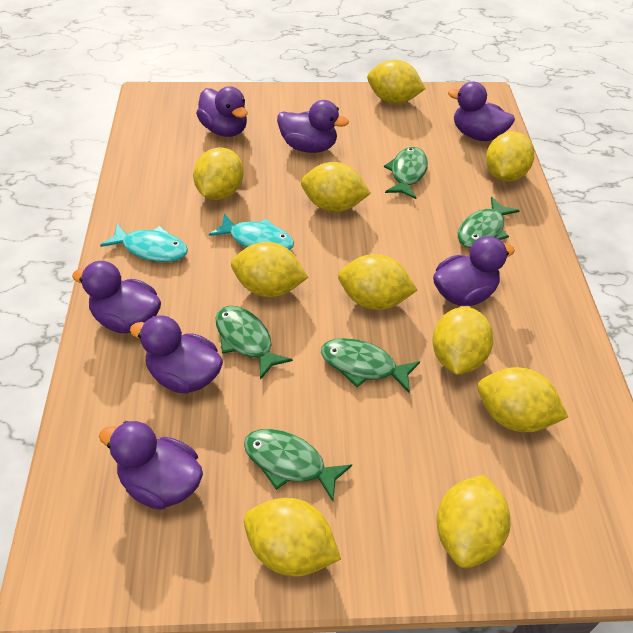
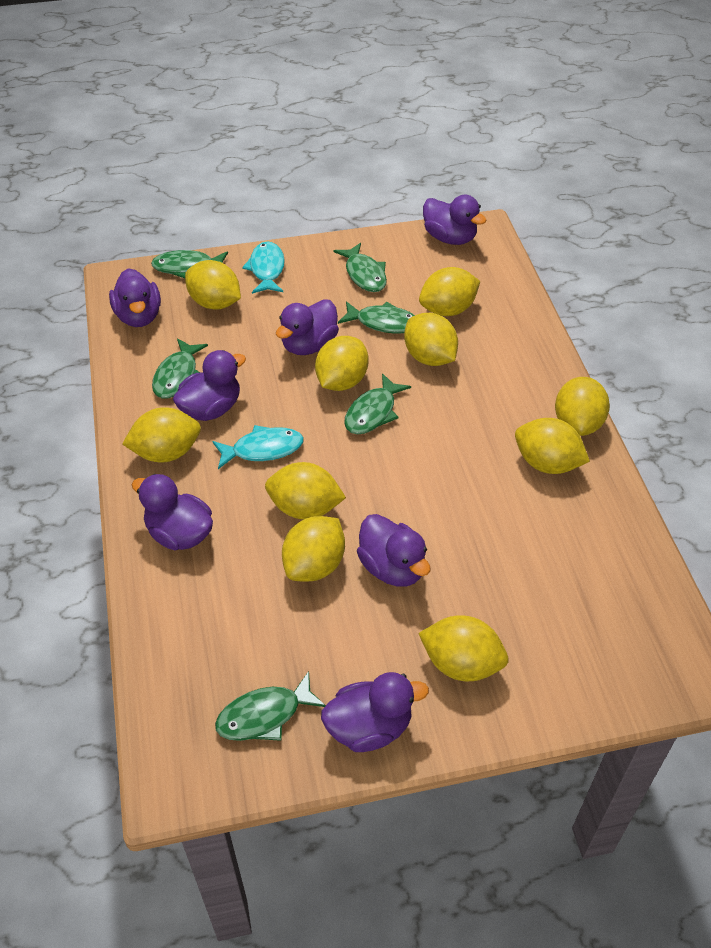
green fish: 5 -> 6

